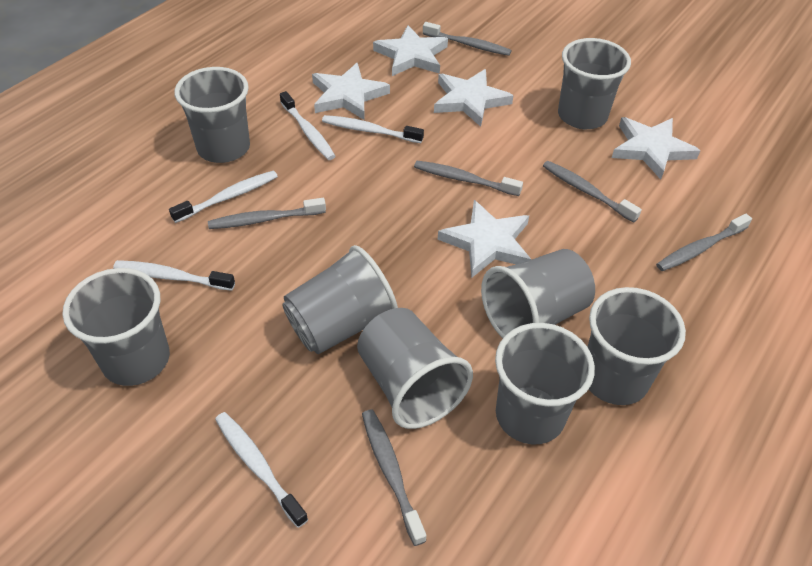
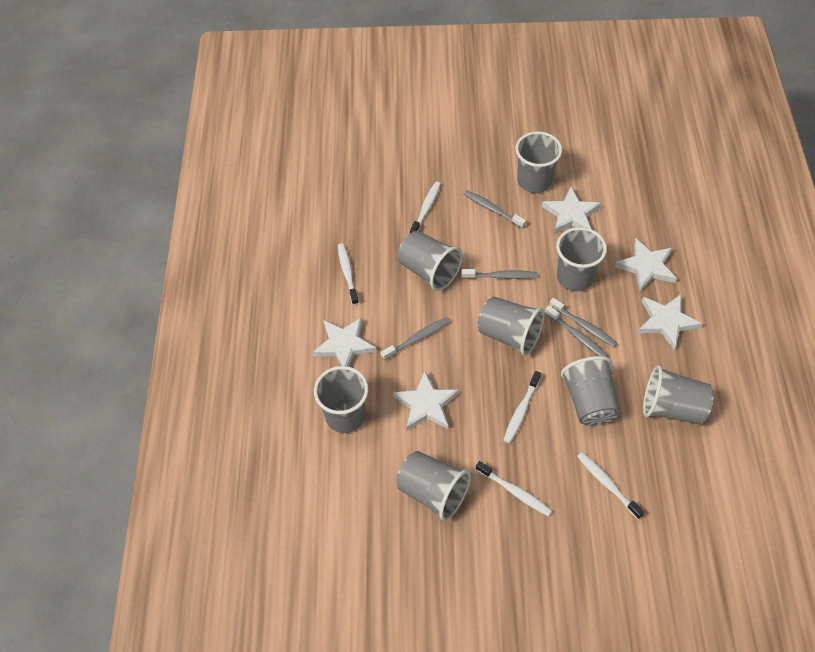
grey toothbrush: 6 -> 5

